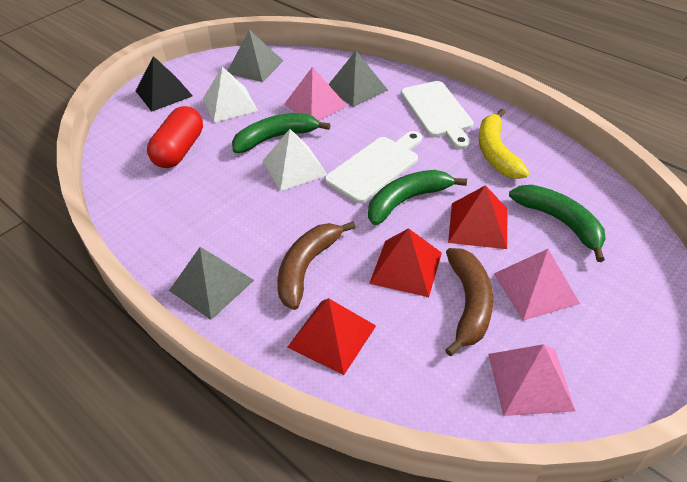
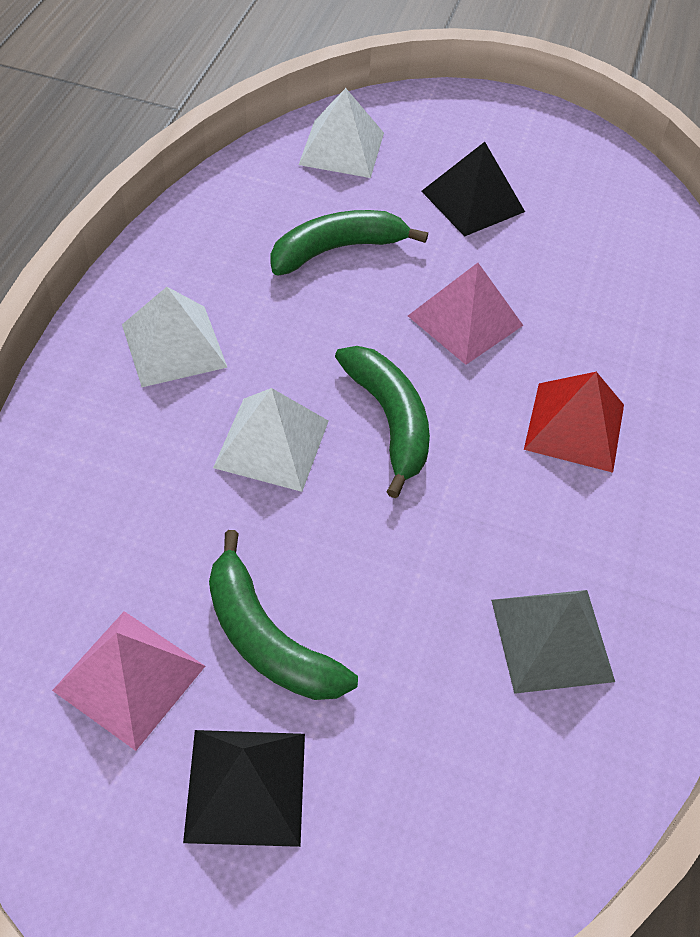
black pyramid: 1 -> 2
brown banana: 2 -> 0
grey pyramid: 3 -> 1
pink pyramid: 3 -> 2
red capsule: 1 -> 0
red pyramid: 3 -> 1
white cutting board: 2 -> 0
white pyramid: 2 -> 3
yellow banana: 1 -> 0

